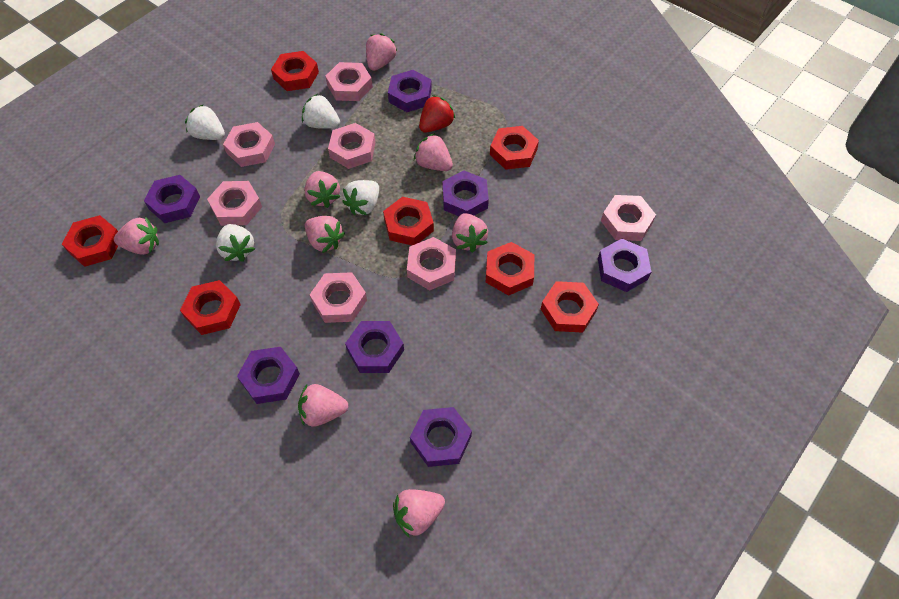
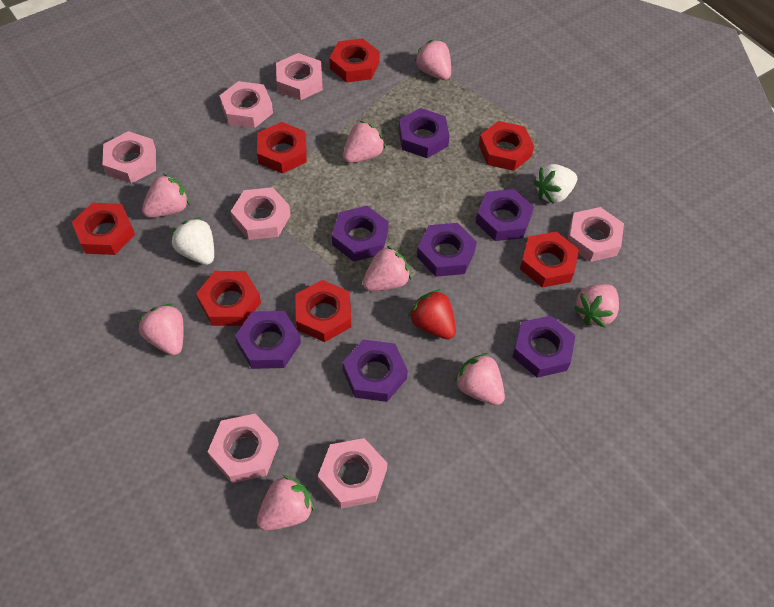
white strawberry: 4 -> 2

